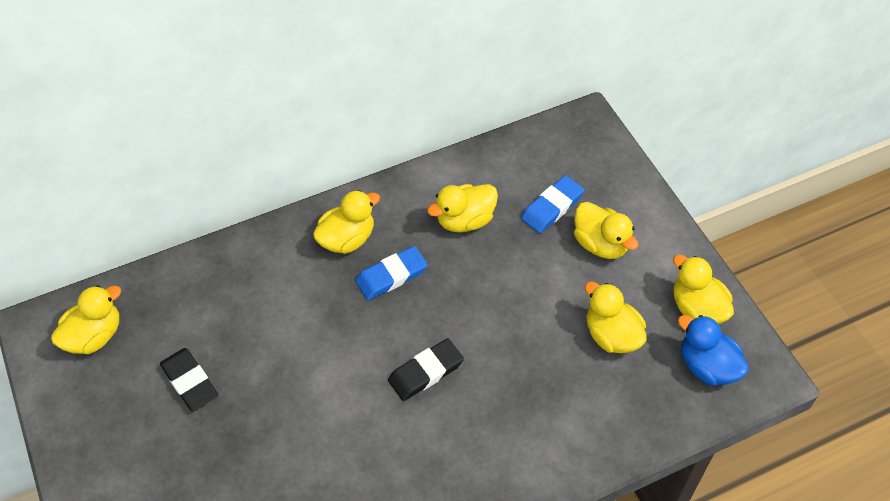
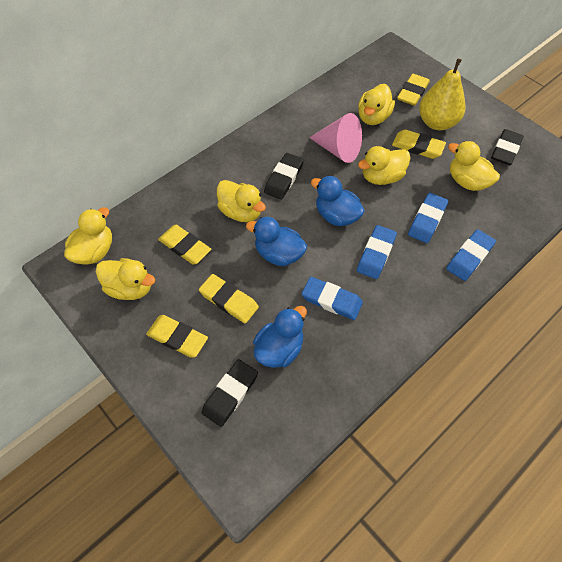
black eraser: 2 -> 3
blue duck: 1 -> 3
blue eraser: 2 -> 4
pink cone: 0 -> 1
yellow eraser: 0 -> 5
yellow pear: 0 -> 1

